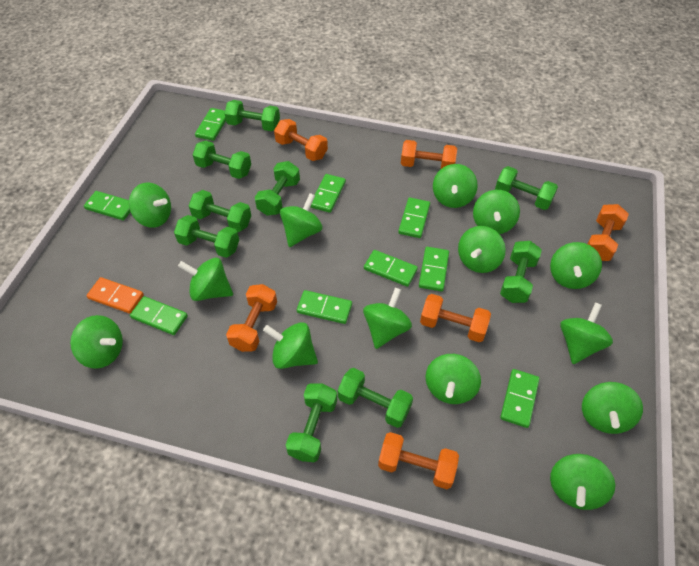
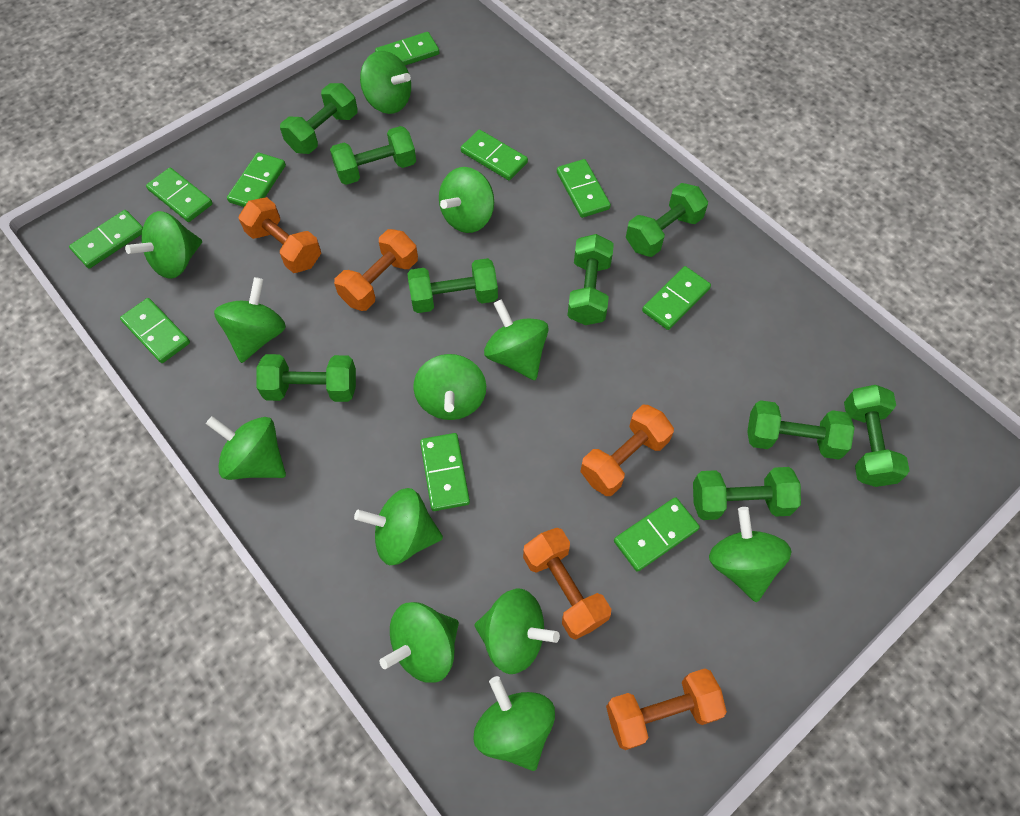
green domino: 9 -> 10
green spinning top: 14 -> 12
orange domino: 1 -> 0
orange dumbbell: 6 -> 5

